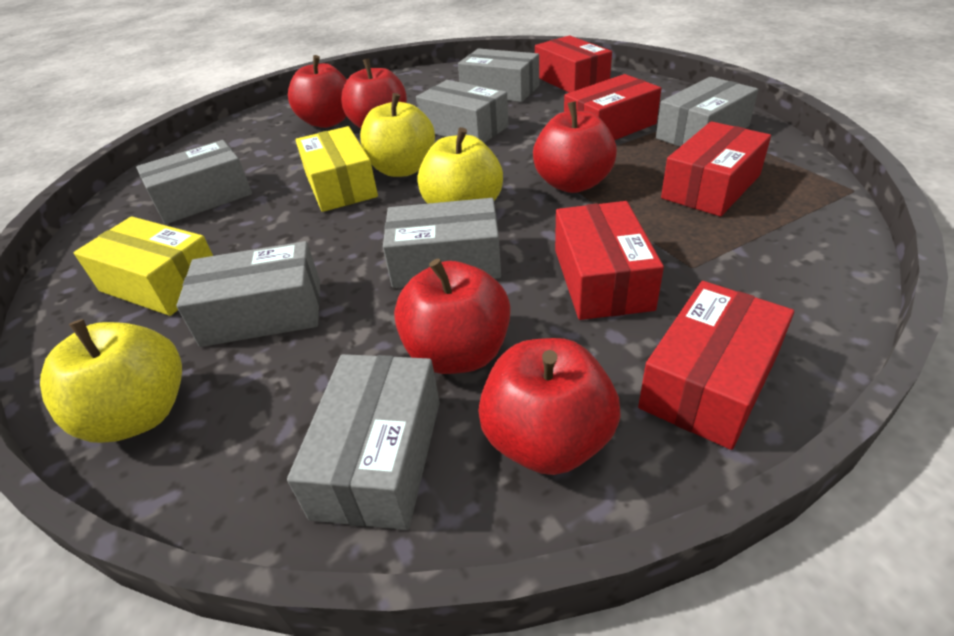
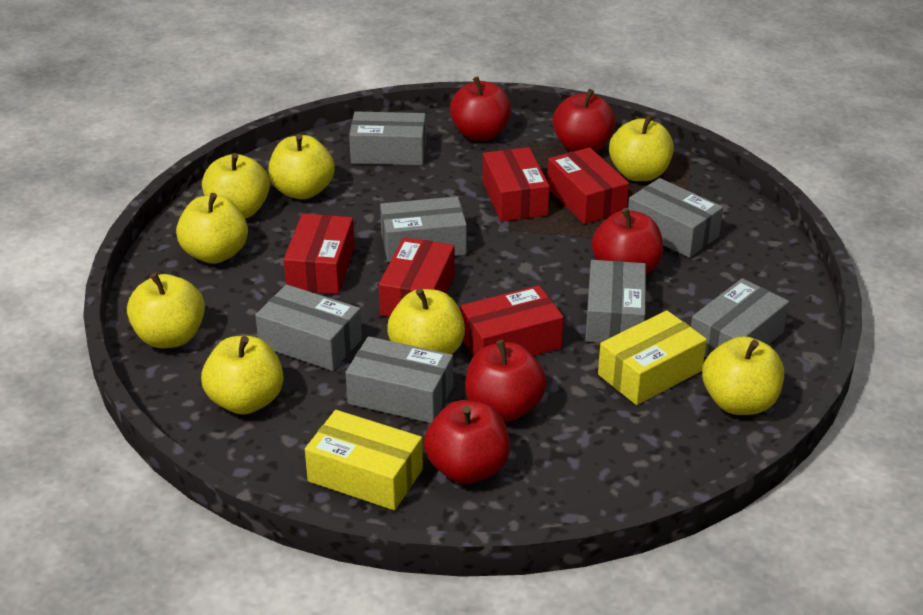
yellow apple: 3 -> 8

